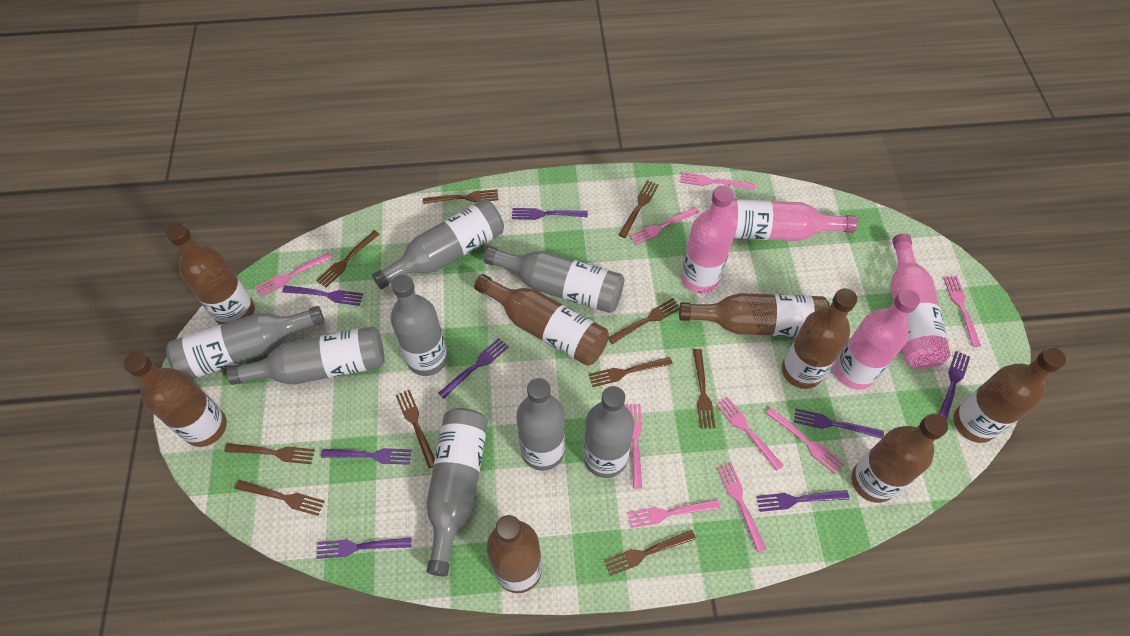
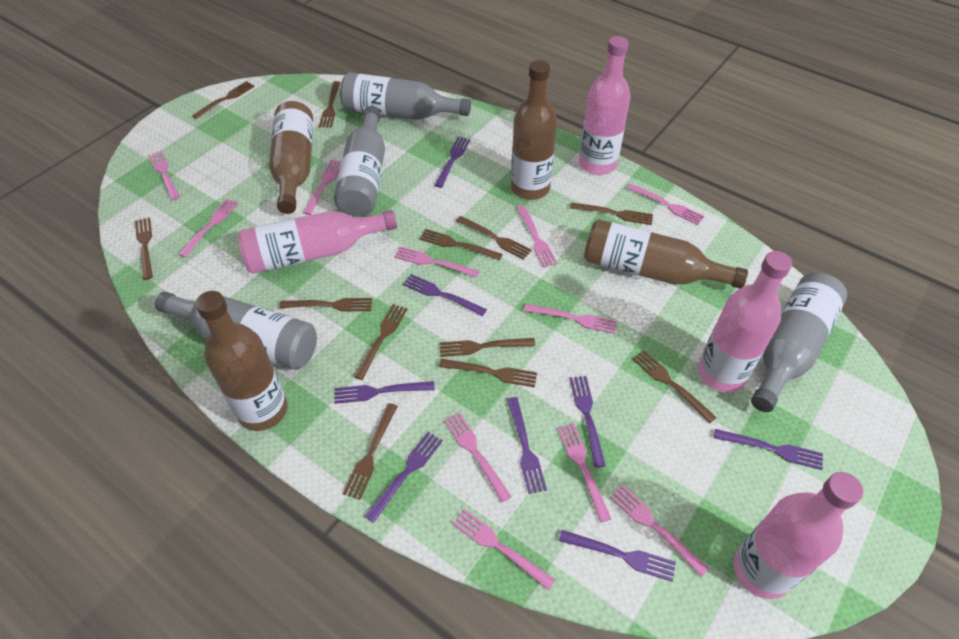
brown bottle: 8 -> 4
brown fork: 10 -> 12
grey bottle: 8 -> 4
pink fork: 9 -> 11

